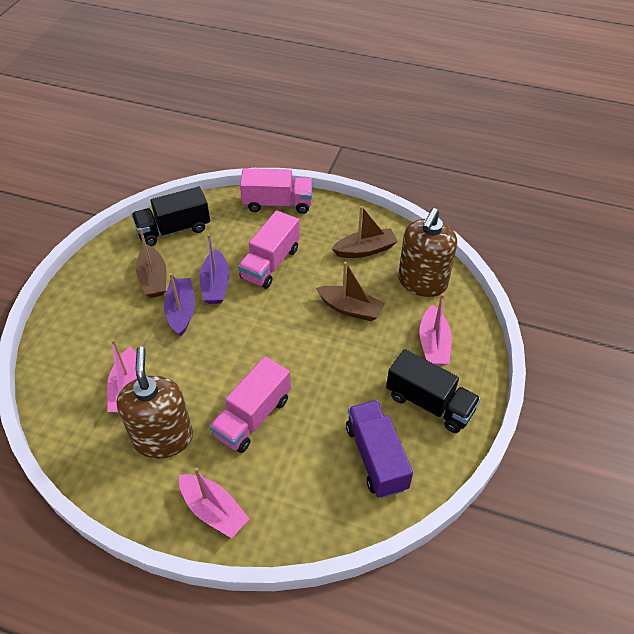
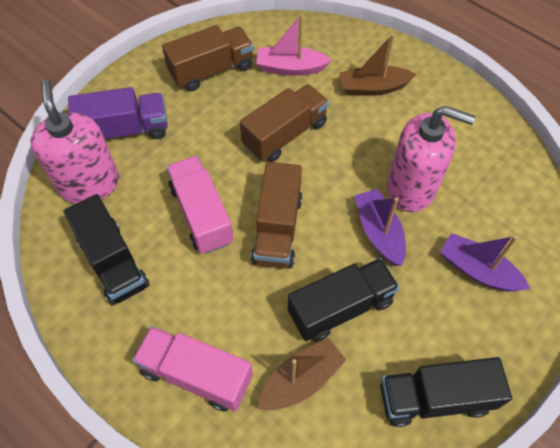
black truck: 2 -> 3
brown boat: 3 -> 2
brown soap dispenser: 2 -> 0
brown truck: 0 -> 3
pink boat: 3 -> 1
pink soap dispenser: 0 -> 2
pink truck: 3 -> 2

